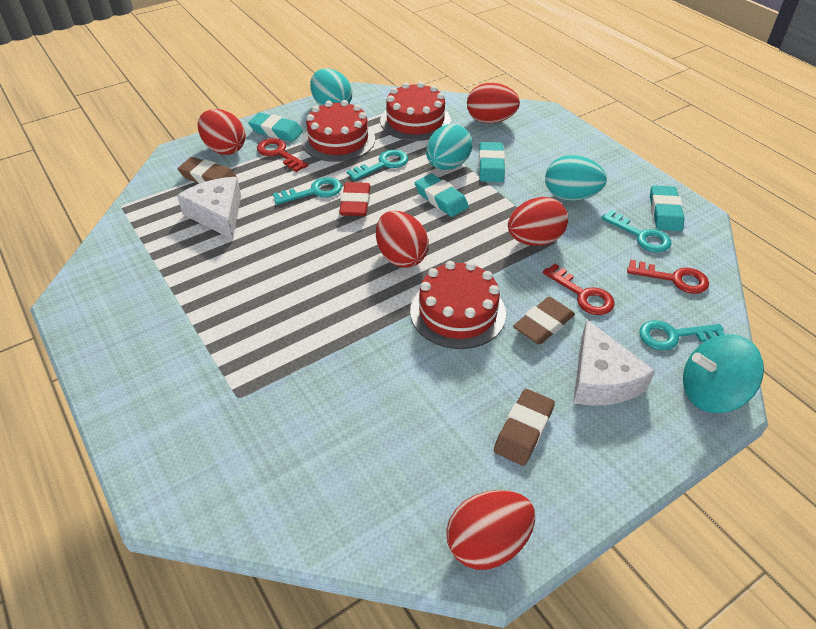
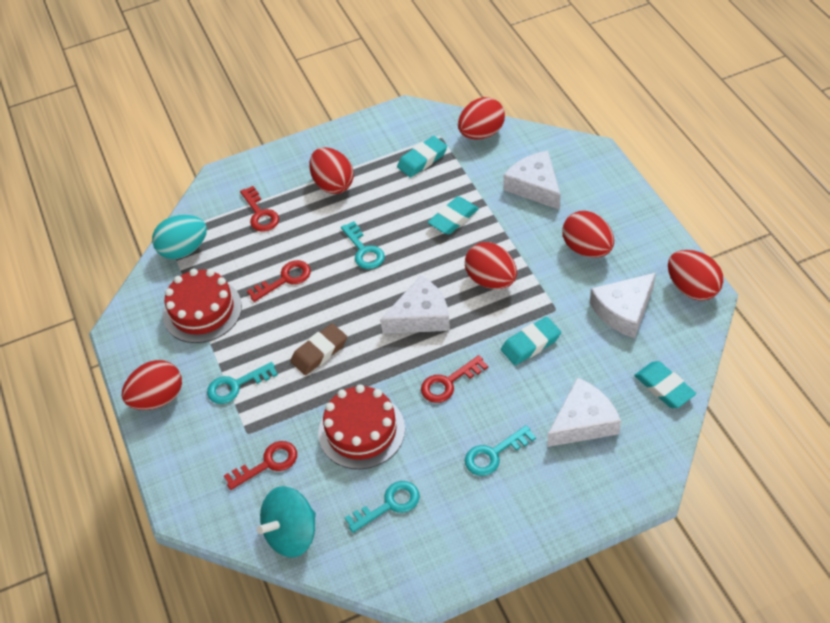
brown eraser: 3 -> 1
red cake: 3 -> 2
red egg: 5 -> 6
red eraser: 1 -> 0
red key: 3 -> 4
turquoise egg: 3 -> 1
white cheese: 2 -> 4

